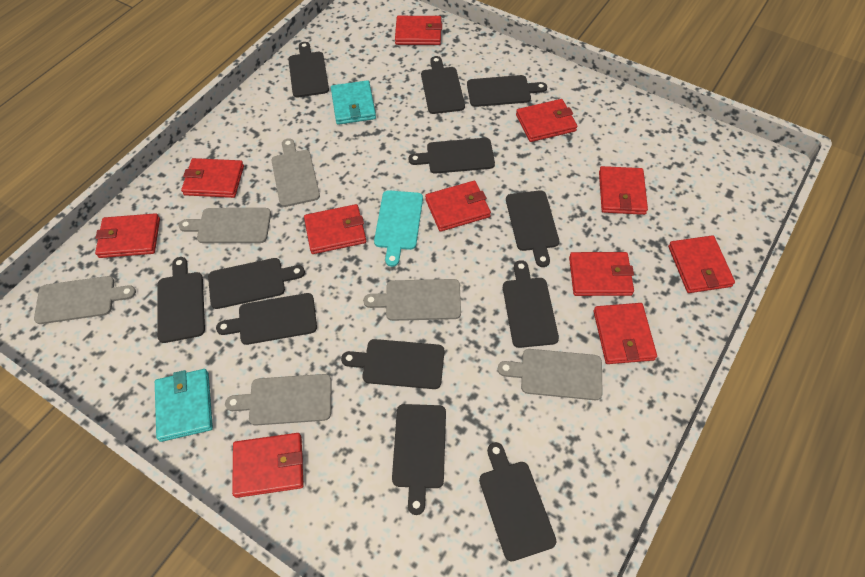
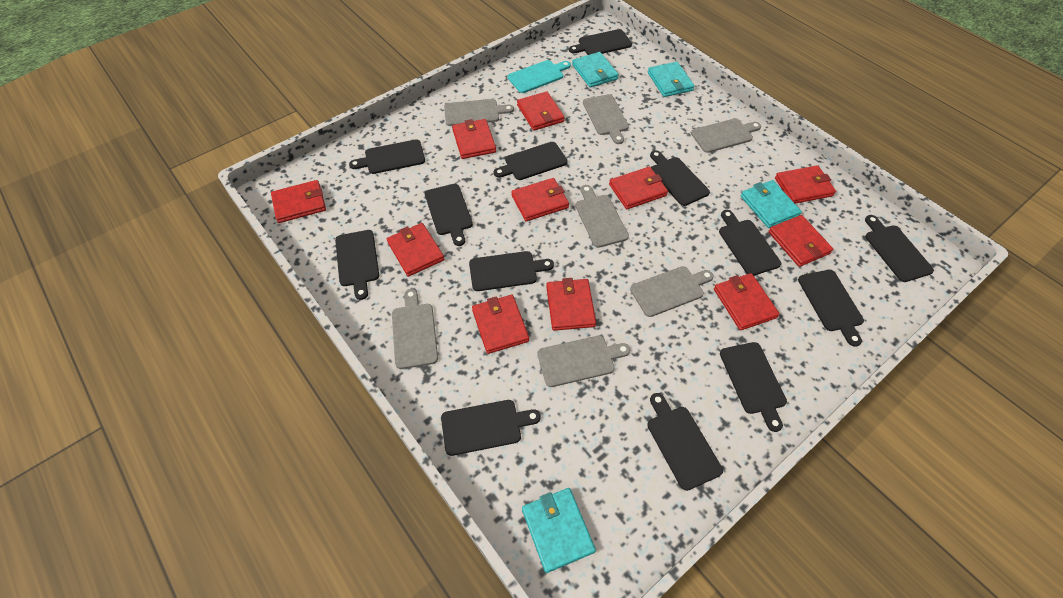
black cutting board: 12 -> 13
grey cutting board: 6 -> 7
turquoise wallet: 2 -> 4

